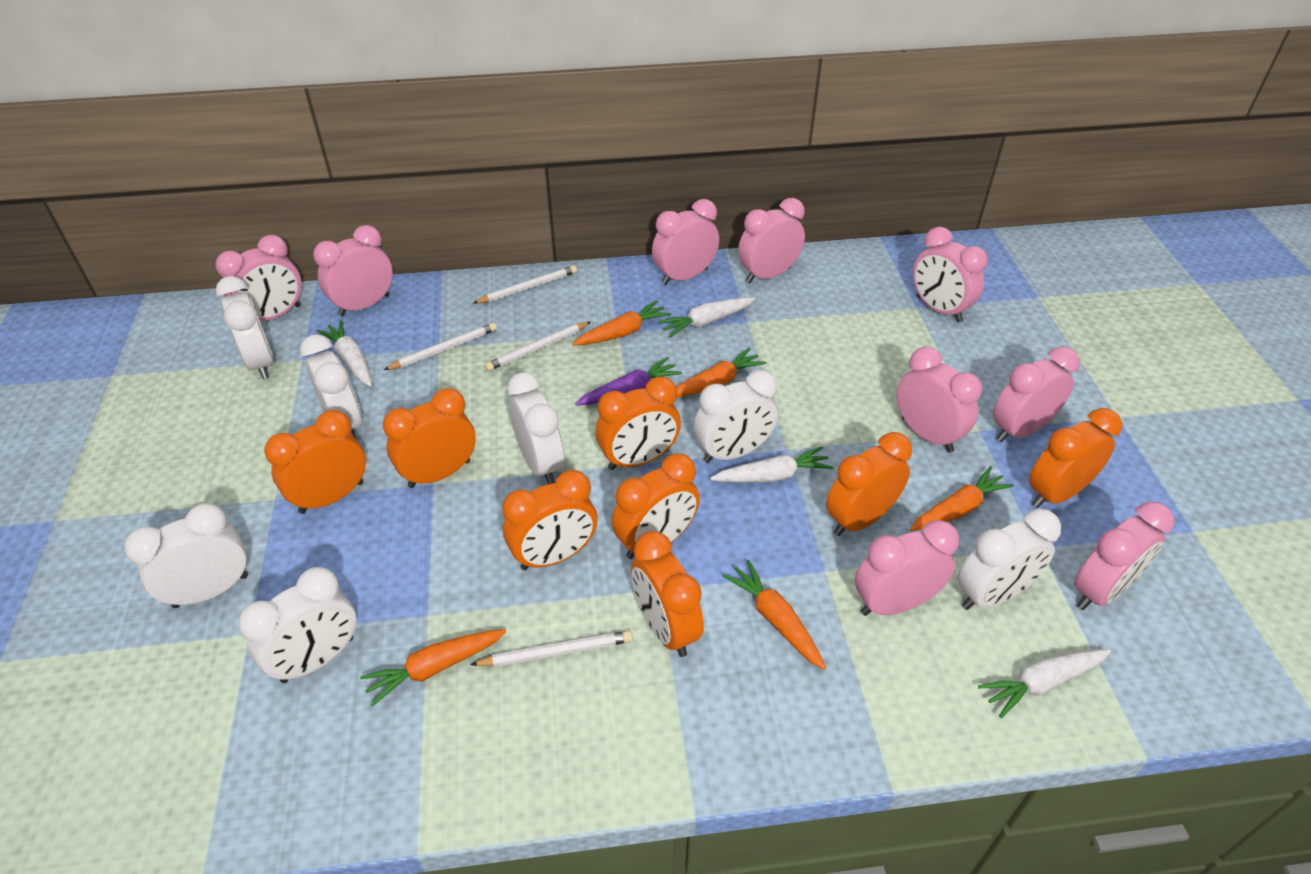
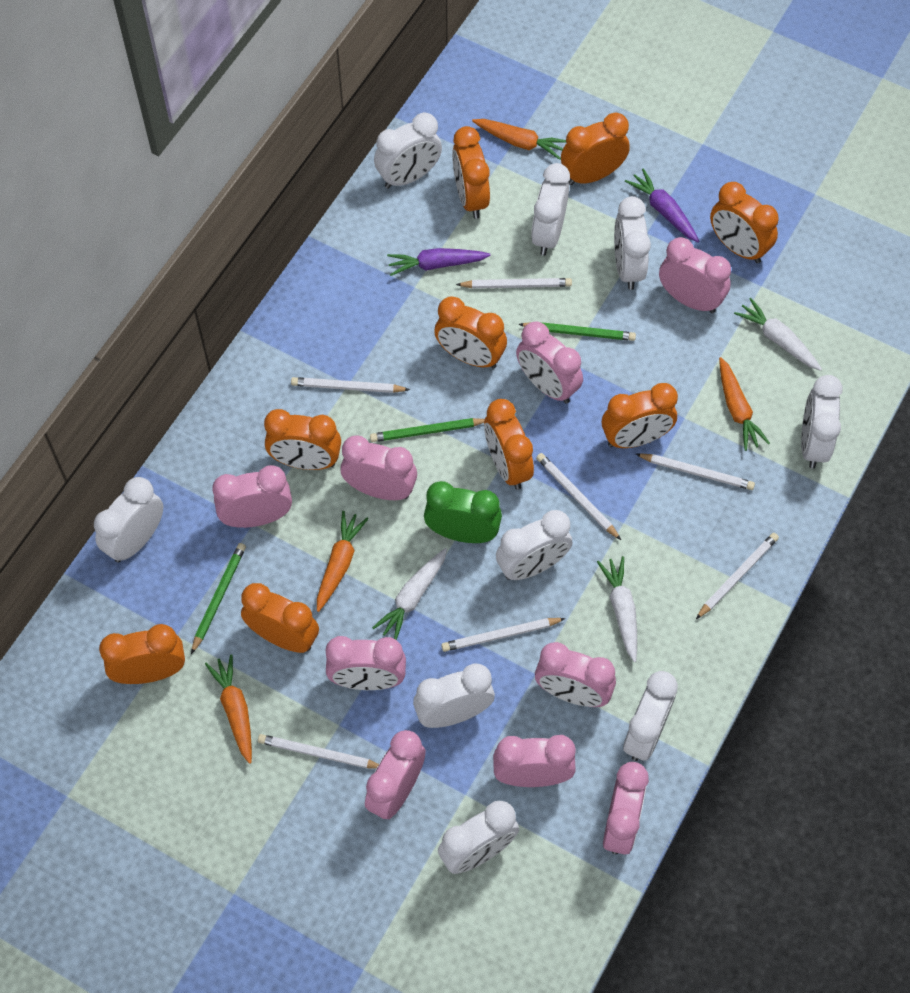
green clock: 0 -> 1
green pencil: 0 -> 3
orange carrot: 5 -> 4
orange clock: 8 -> 9
purple carrot: 1 -> 2
white carrot: 4 -> 3
white clock: 7 -> 9
white pencil: 4 -> 7

